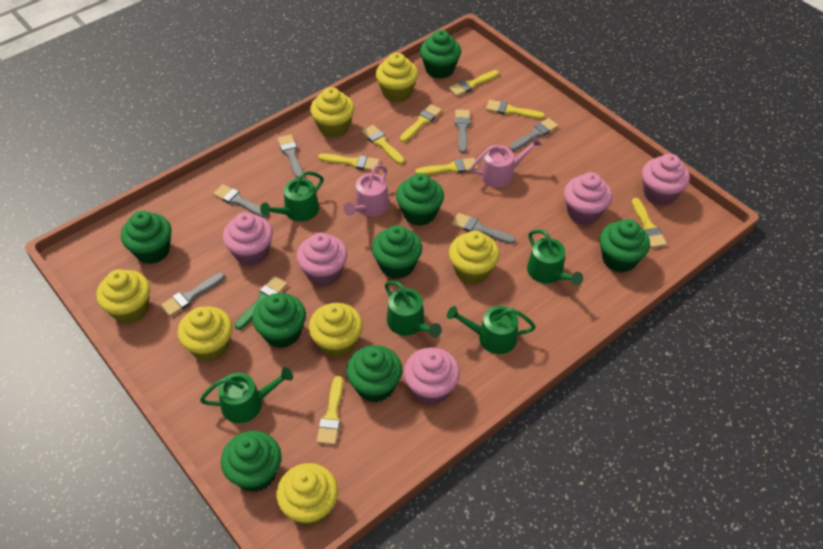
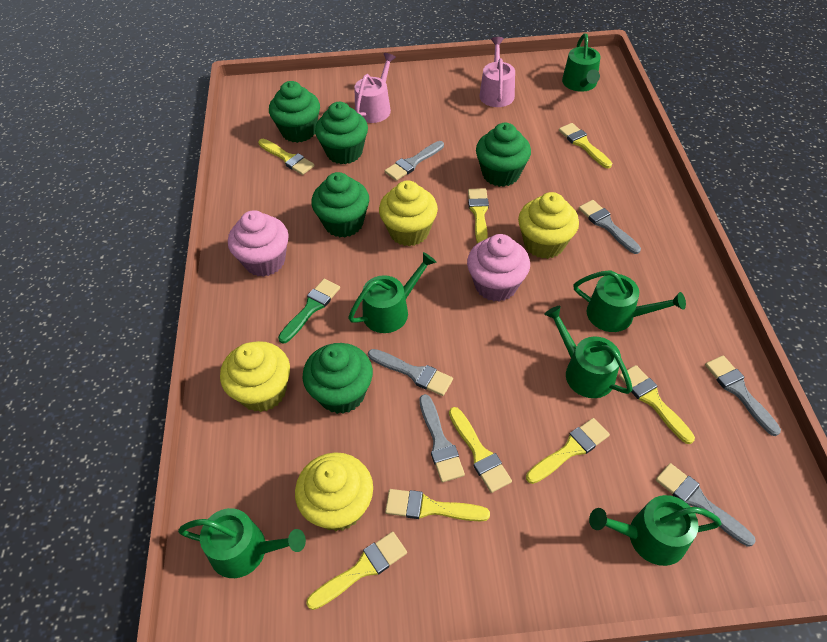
green cupcake: 8 -> 5
green watering can: 5 -> 6
pink cupcake: 5 -> 2
yellow cupcake: 7 -> 4

